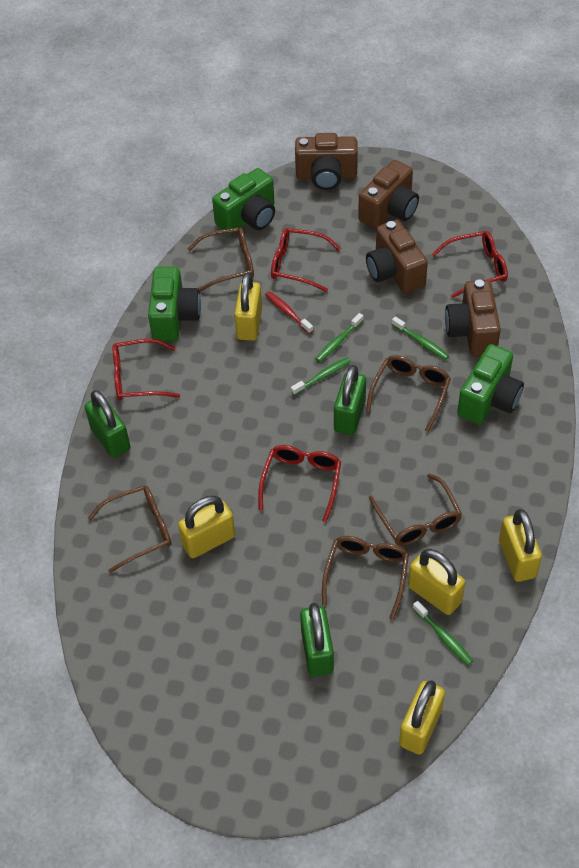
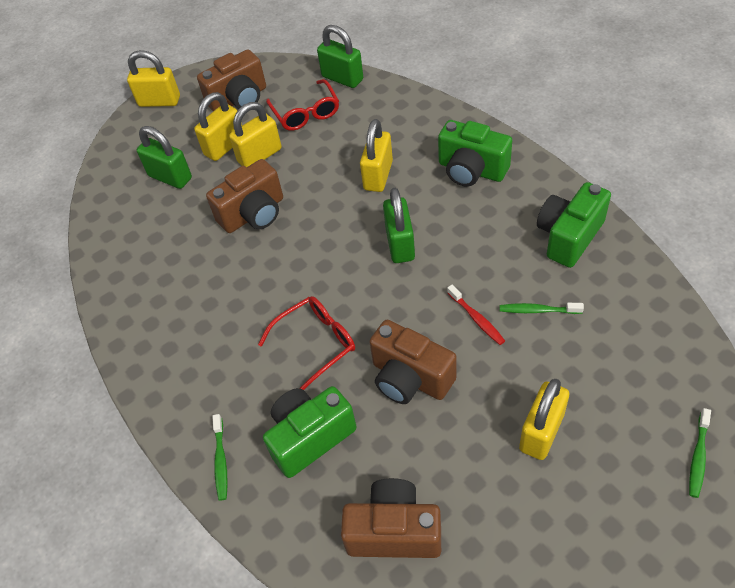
brown glasses: 5 -> 0
green toothbrush: 4 -> 3
red glasses: 4 -> 2

